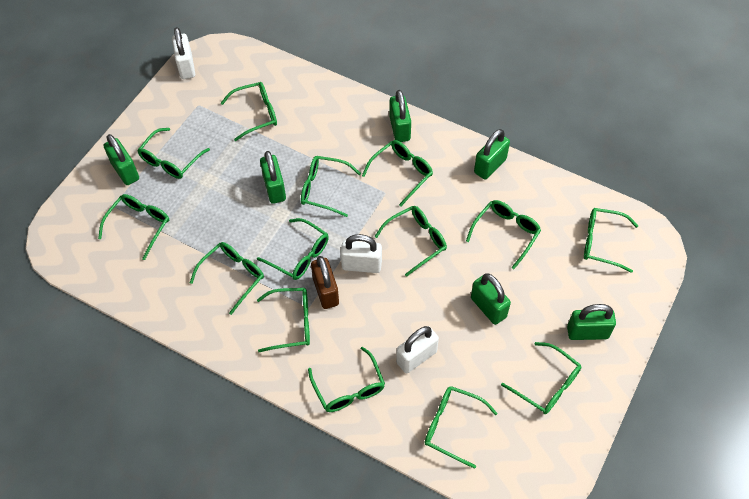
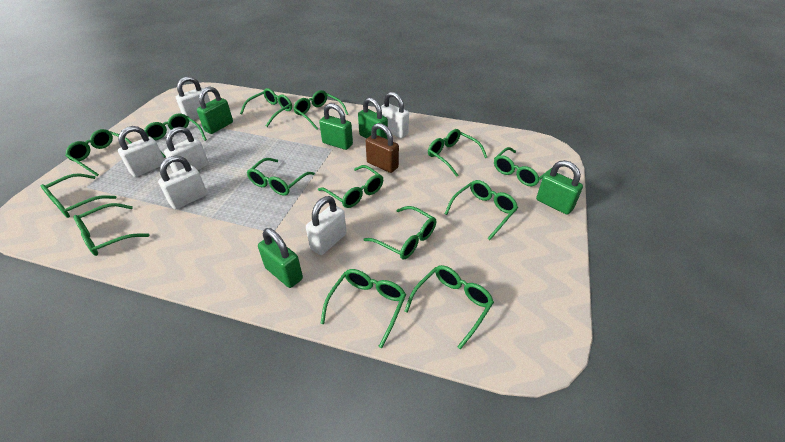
green padlock: 6 -> 5
white padlock: 3 -> 6

